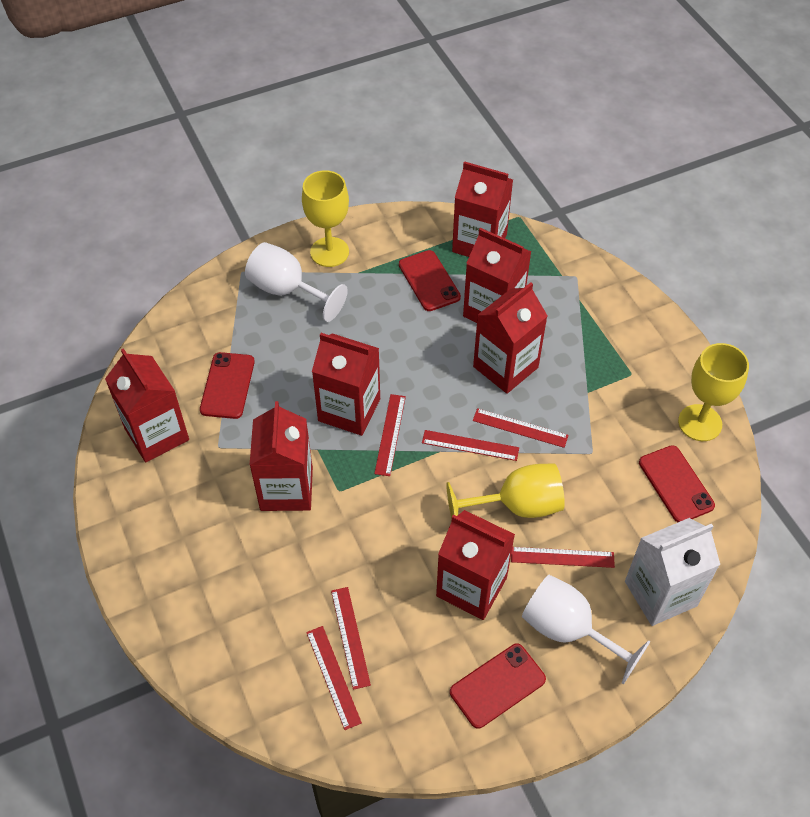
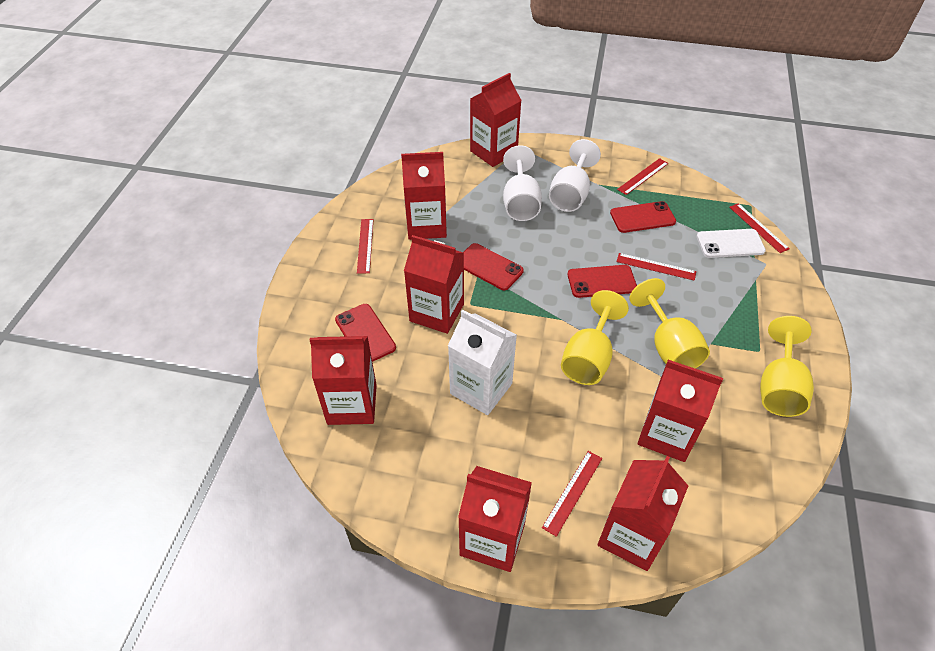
red ruler: 6 -> 5
white phone: 0 -> 1

